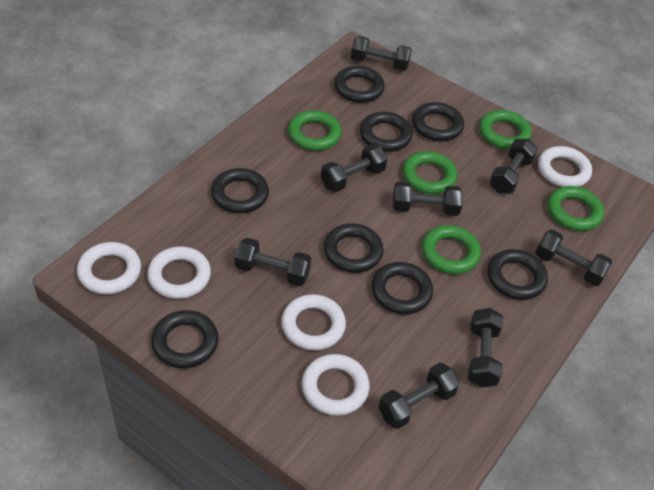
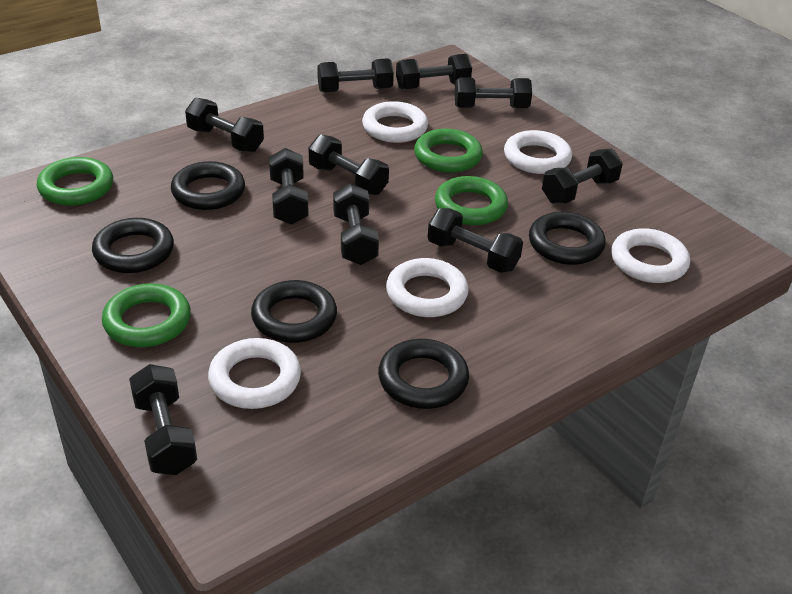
black dumbbell: 8 -> 10
black ring: 8 -> 5
green ring: 5 -> 4

